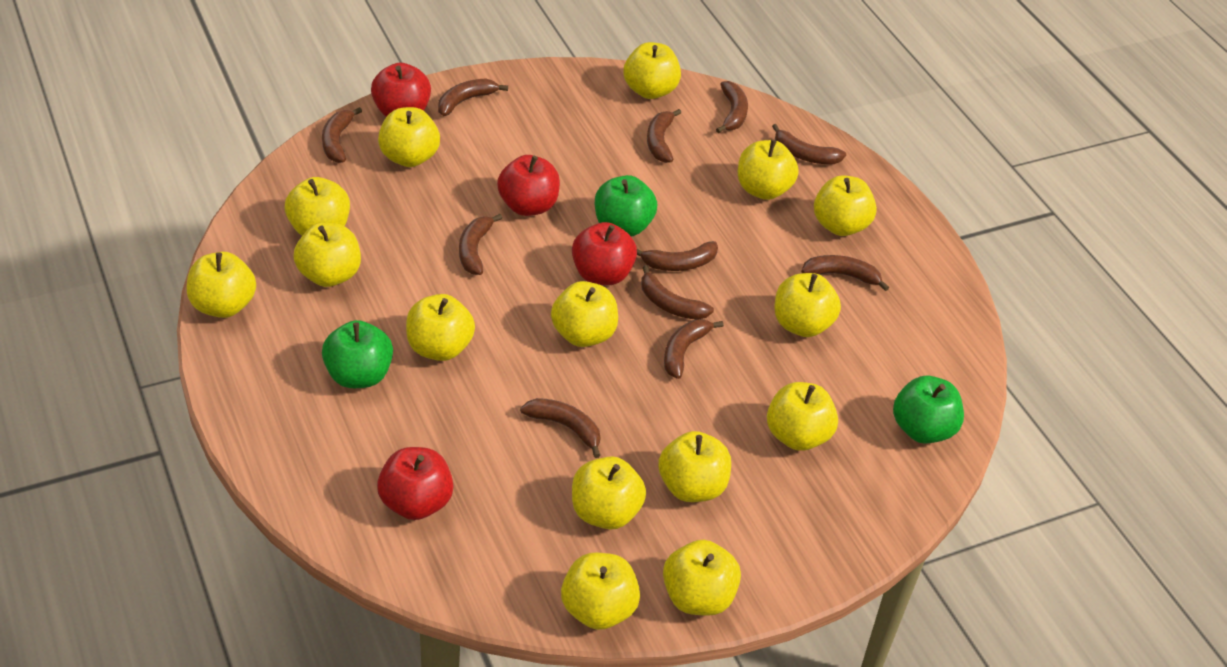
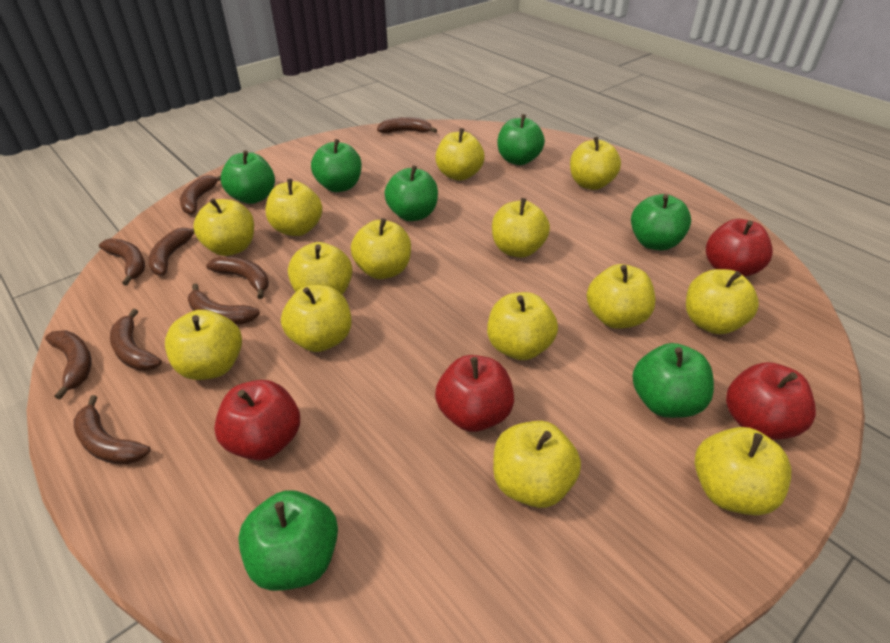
brown banana: 11 -> 9
green apple: 3 -> 7
yellow apple: 15 -> 14

